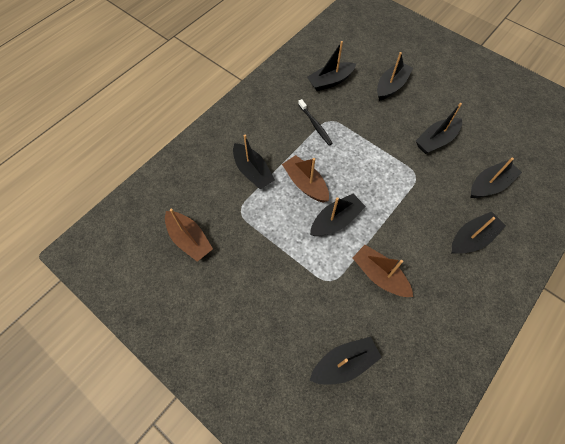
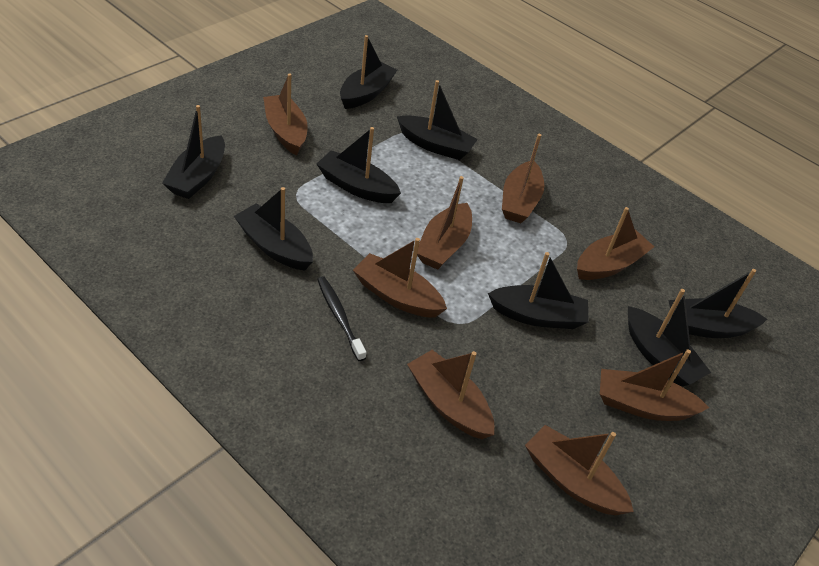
brown boat: 3 -> 8

